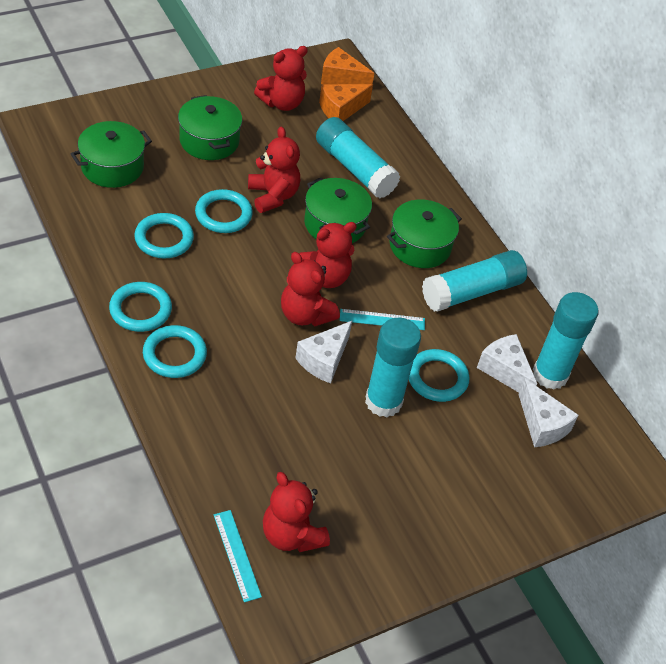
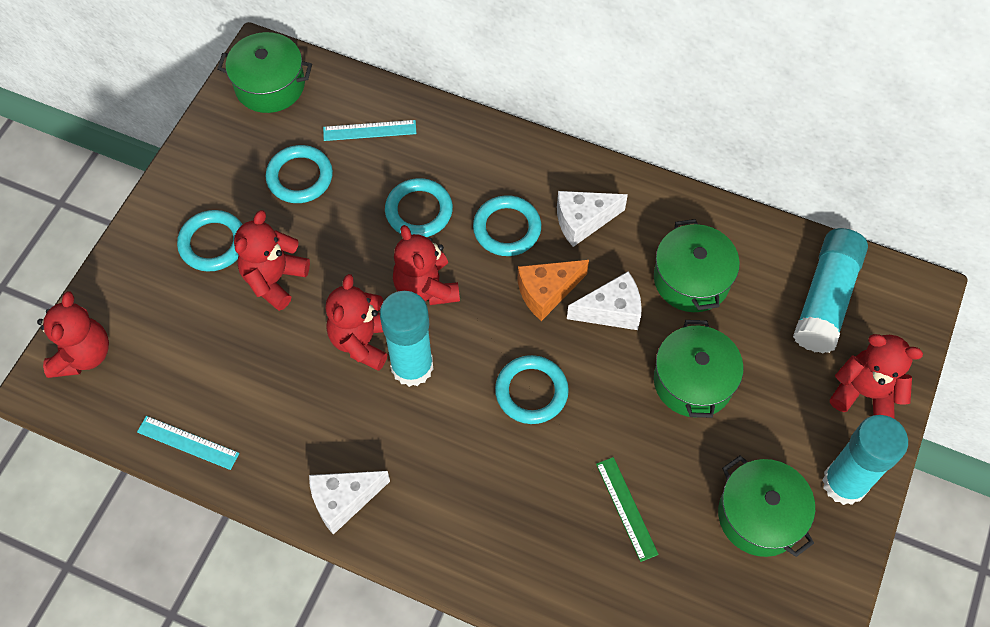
green ruler: 0 -> 1
orange cheese: 2 -> 1
turquoise glue stick: 4 -> 3

